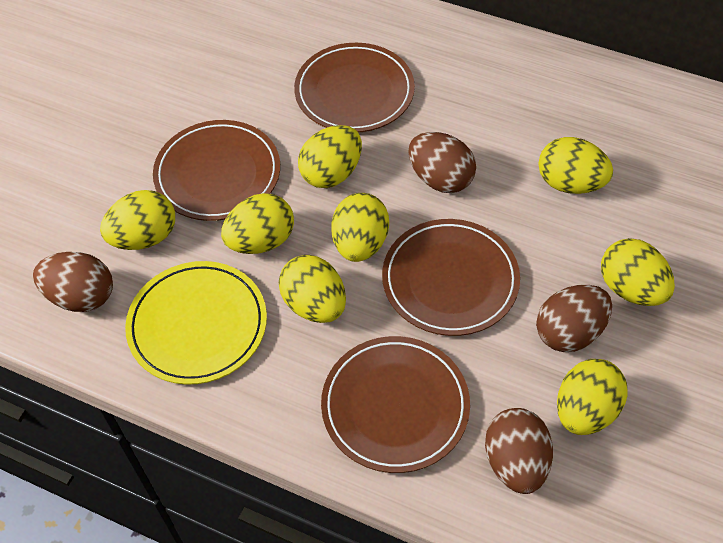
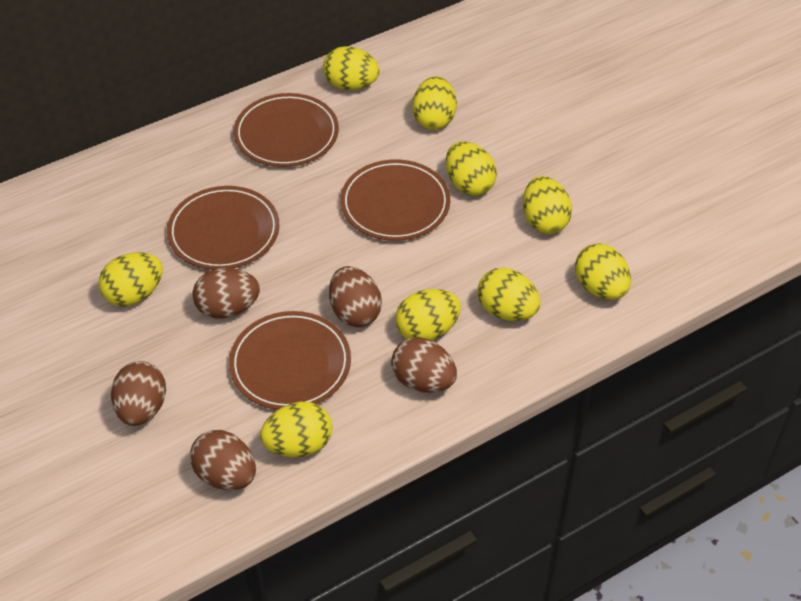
brown egg: 4 -> 5
yellow egg: 8 -> 9
yellow plate: 1 -> 0

